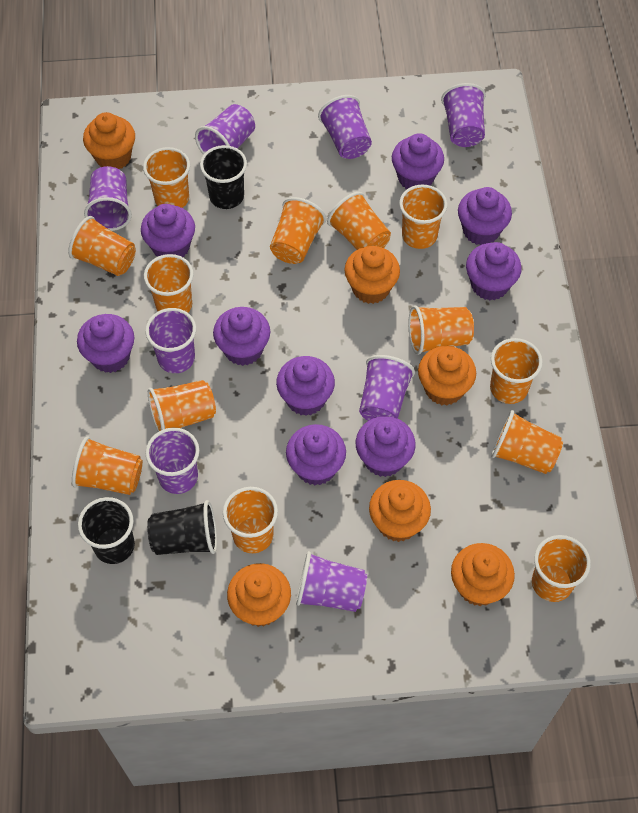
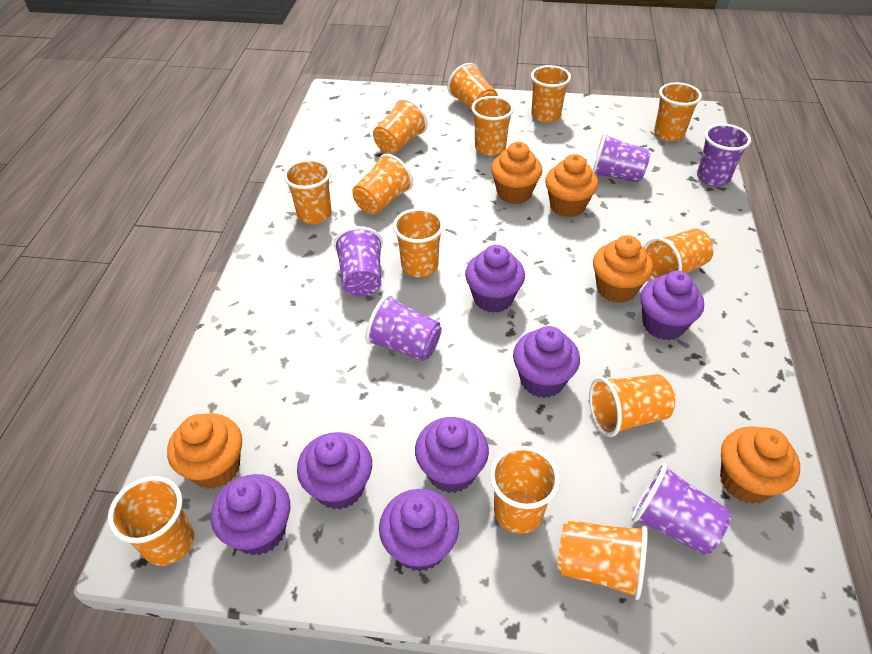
black cup: 3 -> 0
orange cupcake: 6 -> 5
purple cup: 8 -> 5
purple cupcake: 9 -> 7

